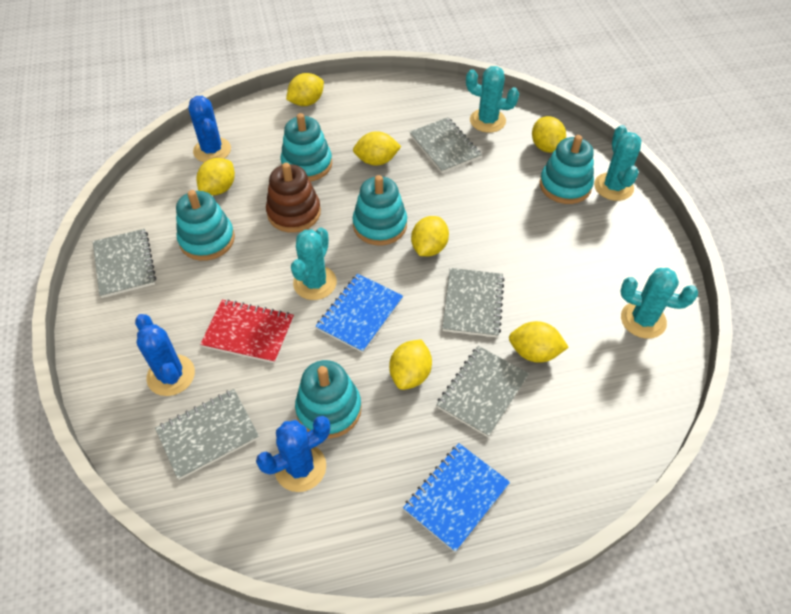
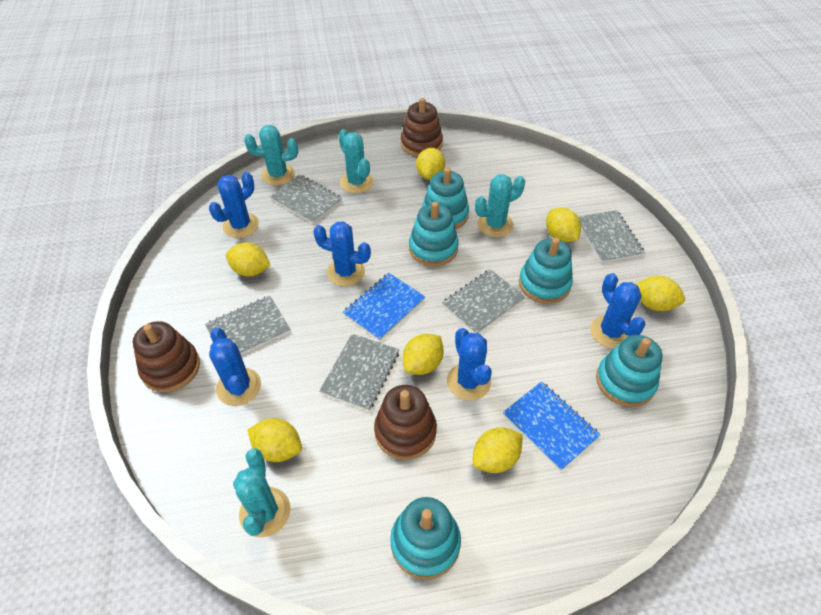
blue cactus: 3 -> 5
brown stacking toy: 1 -> 3
red notebook: 1 -> 0

